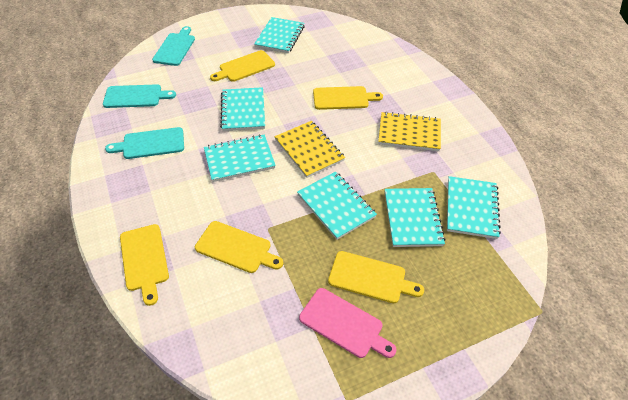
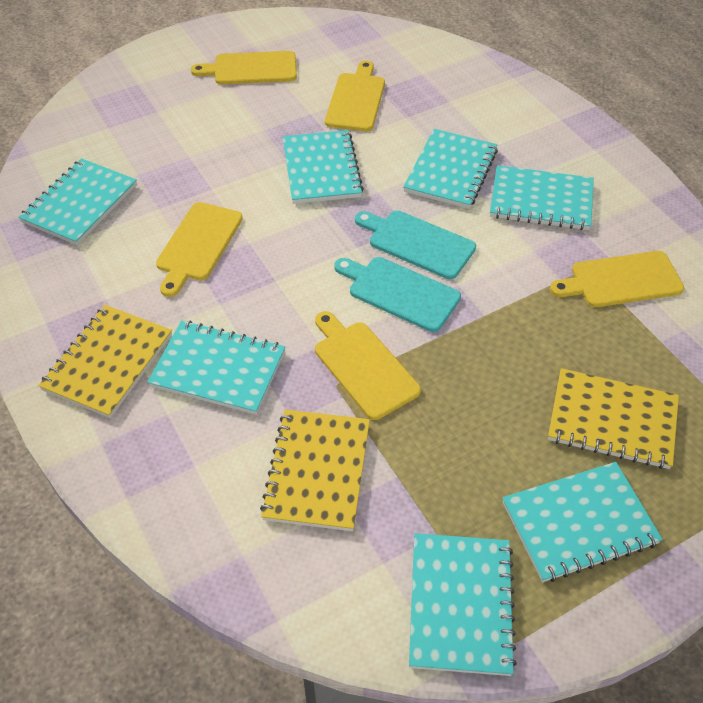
pink cutting board: 1 -> 0
turquoise cutting board: 3 -> 2
turquoise notebook: 6 -> 7
yellow notebook: 2 -> 3

